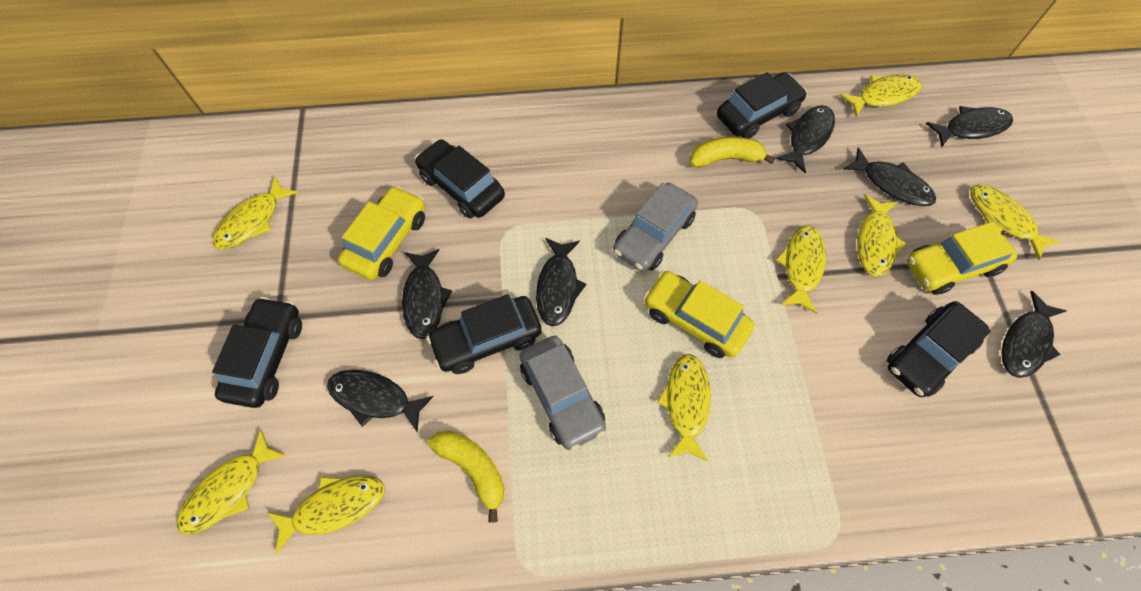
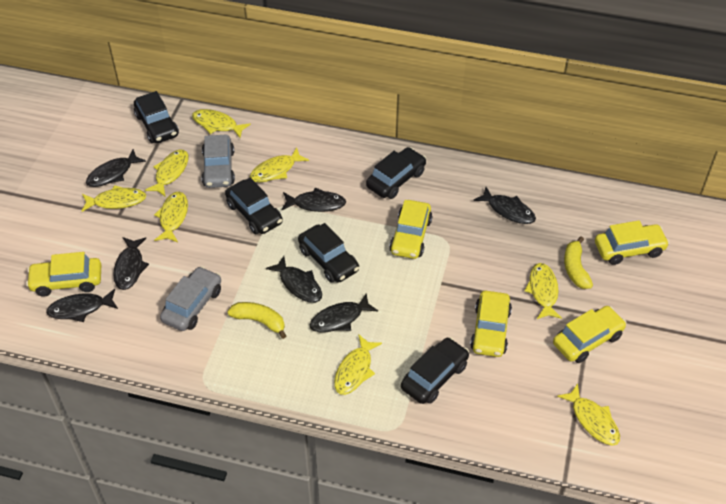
yellow car: 3 -> 5

